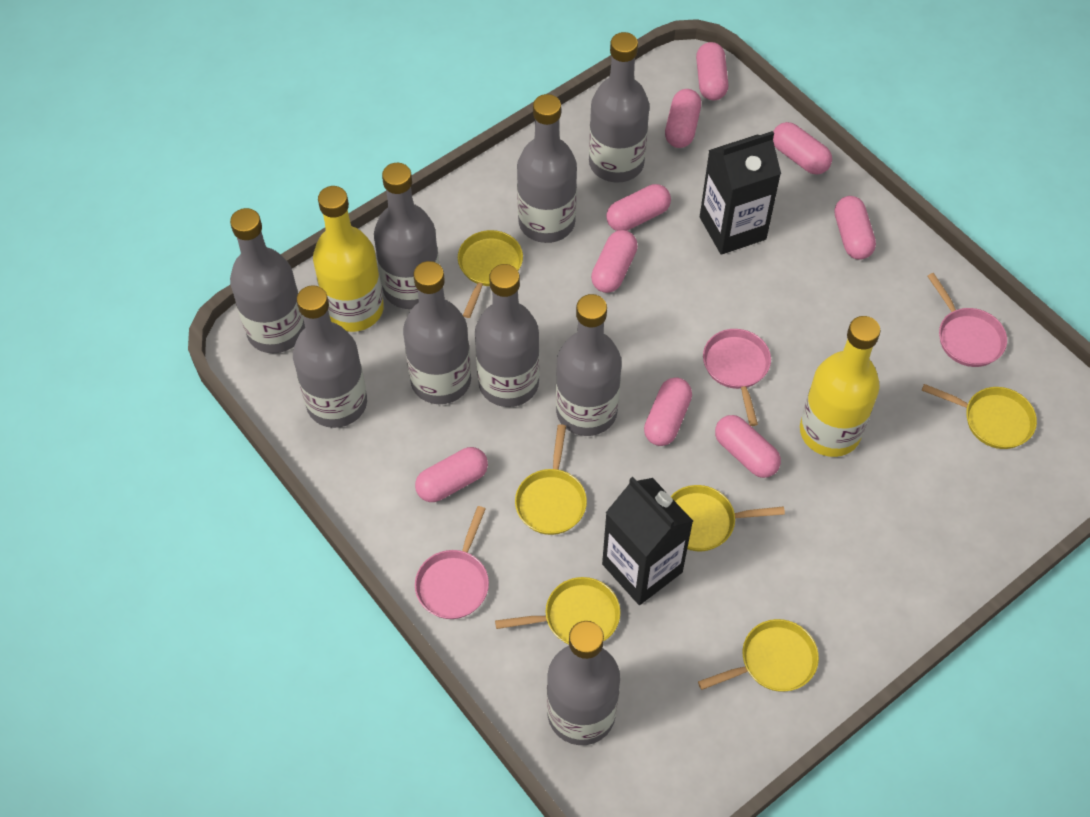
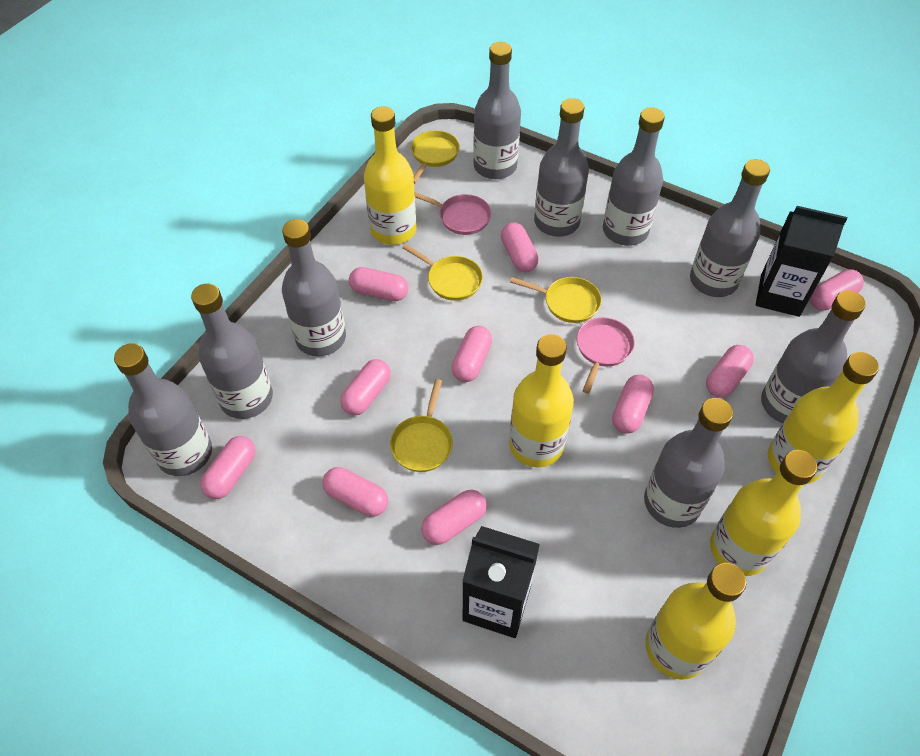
pink capsule: 9 -> 10
pink pan: 3 -> 2
yellow bottle: 2 -> 5
yellow pan: 6 -> 4

